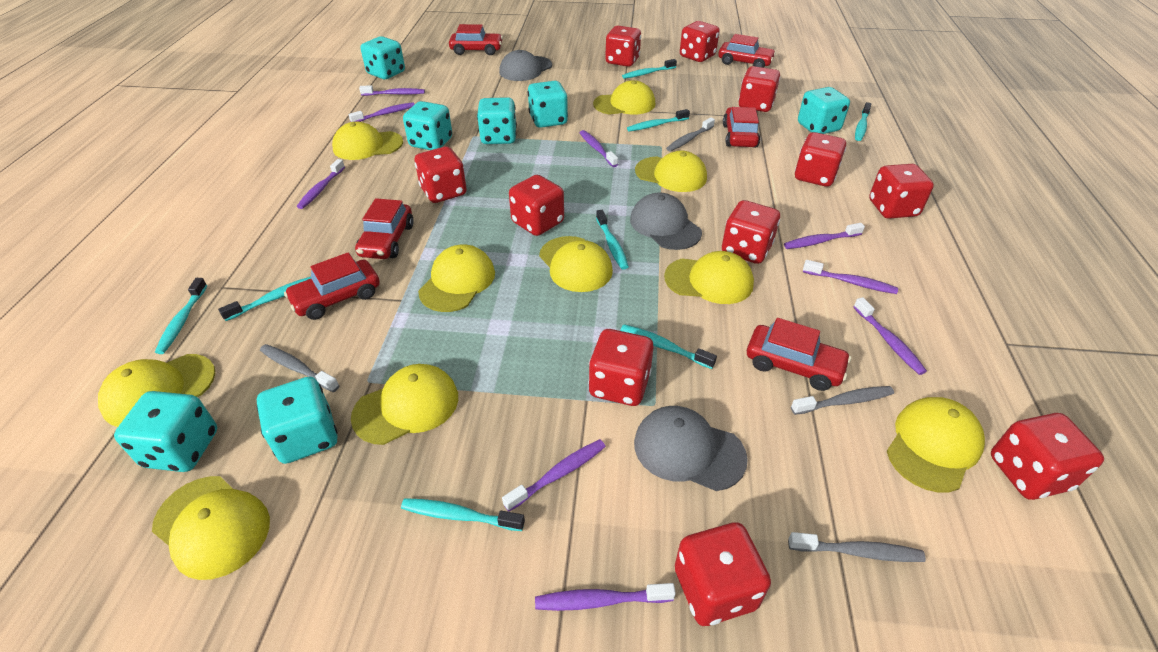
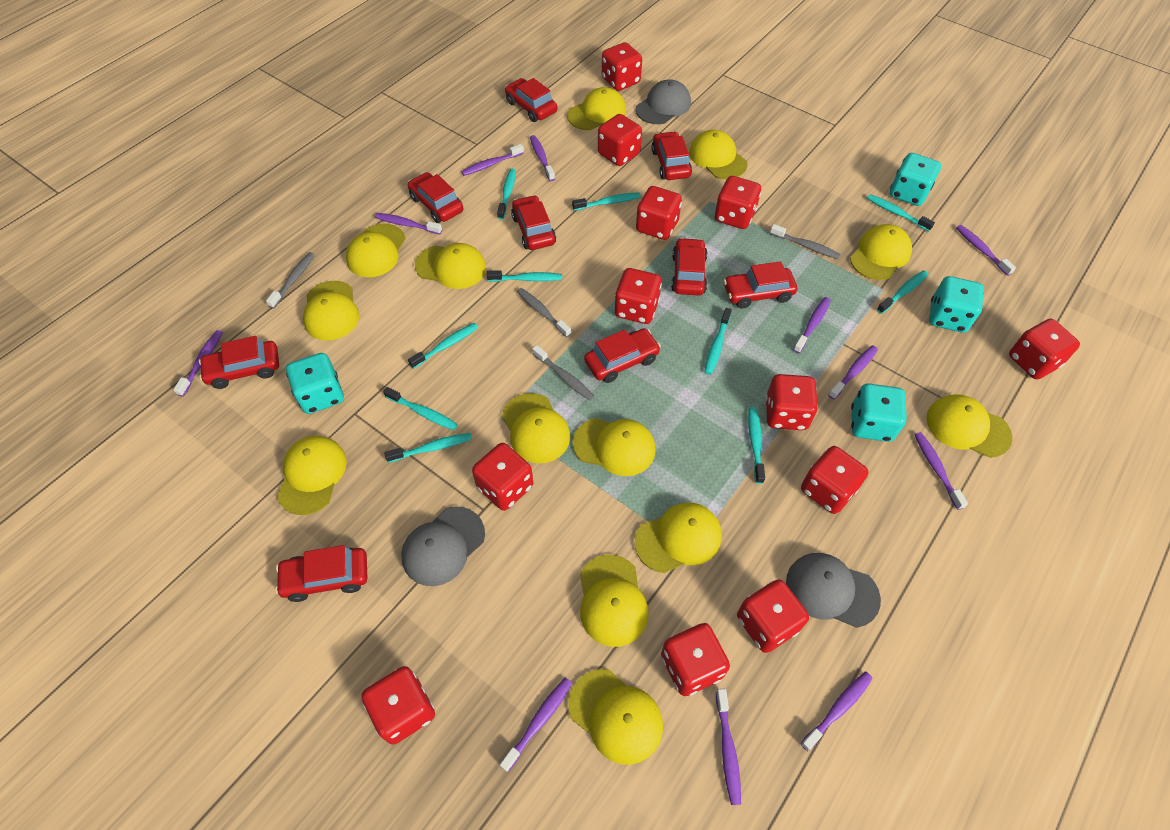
purple toothbrush: 9 -> 11
red car: 6 -> 9
red dice: 11 -> 12
turquoise dice: 7 -> 4
turquoise toothbrush: 8 -> 10
yellow cap: 10 -> 13

